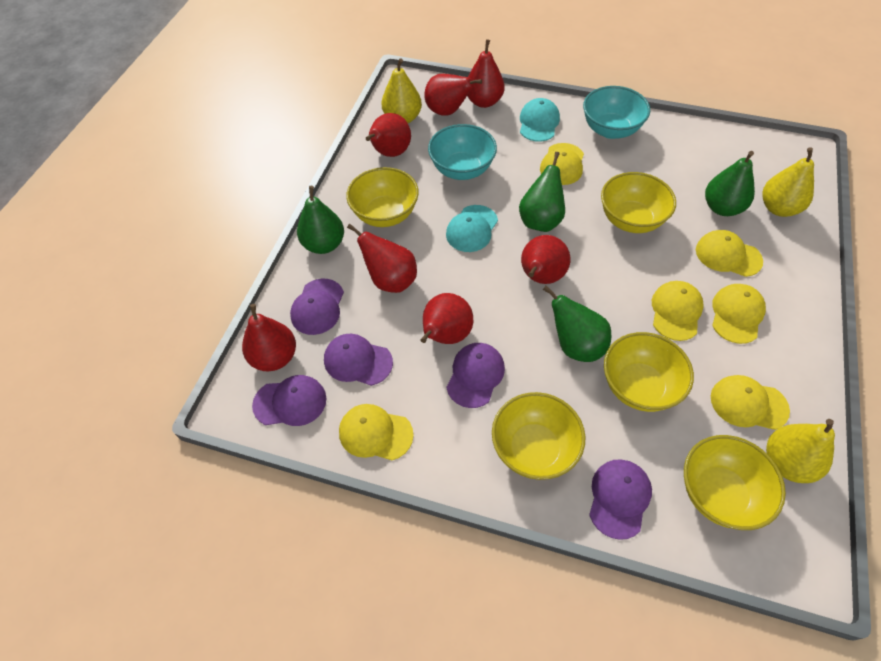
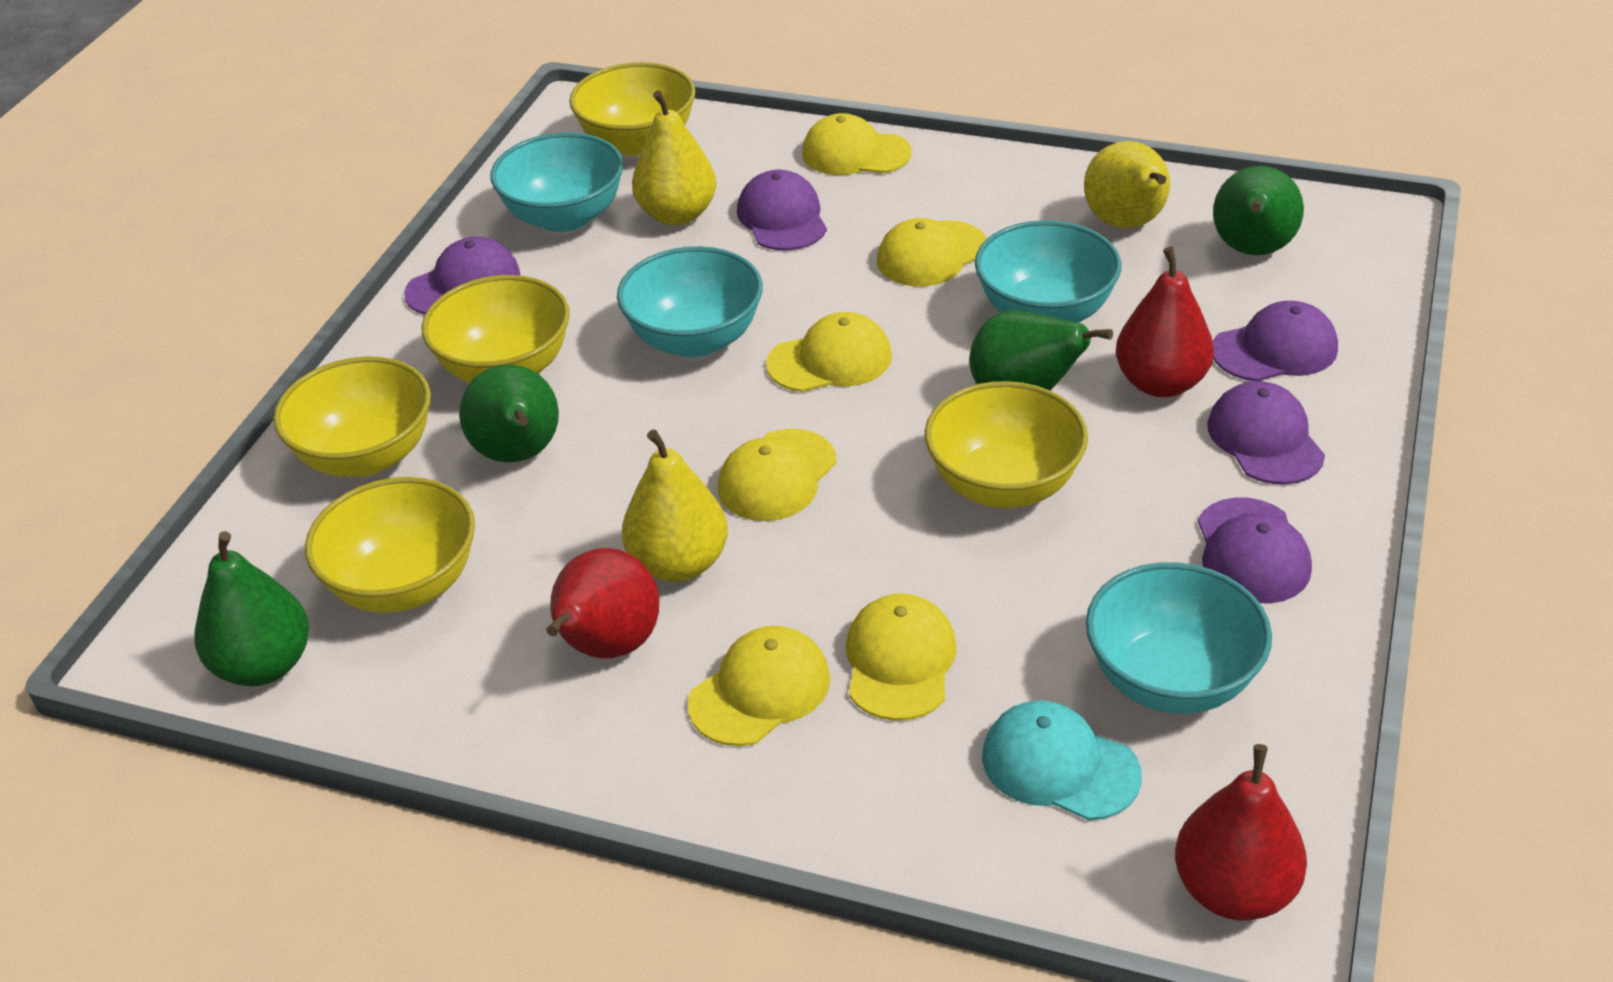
red pear: 7 -> 3
turquoise bowl: 2 -> 4
turquoise cap: 2 -> 1

